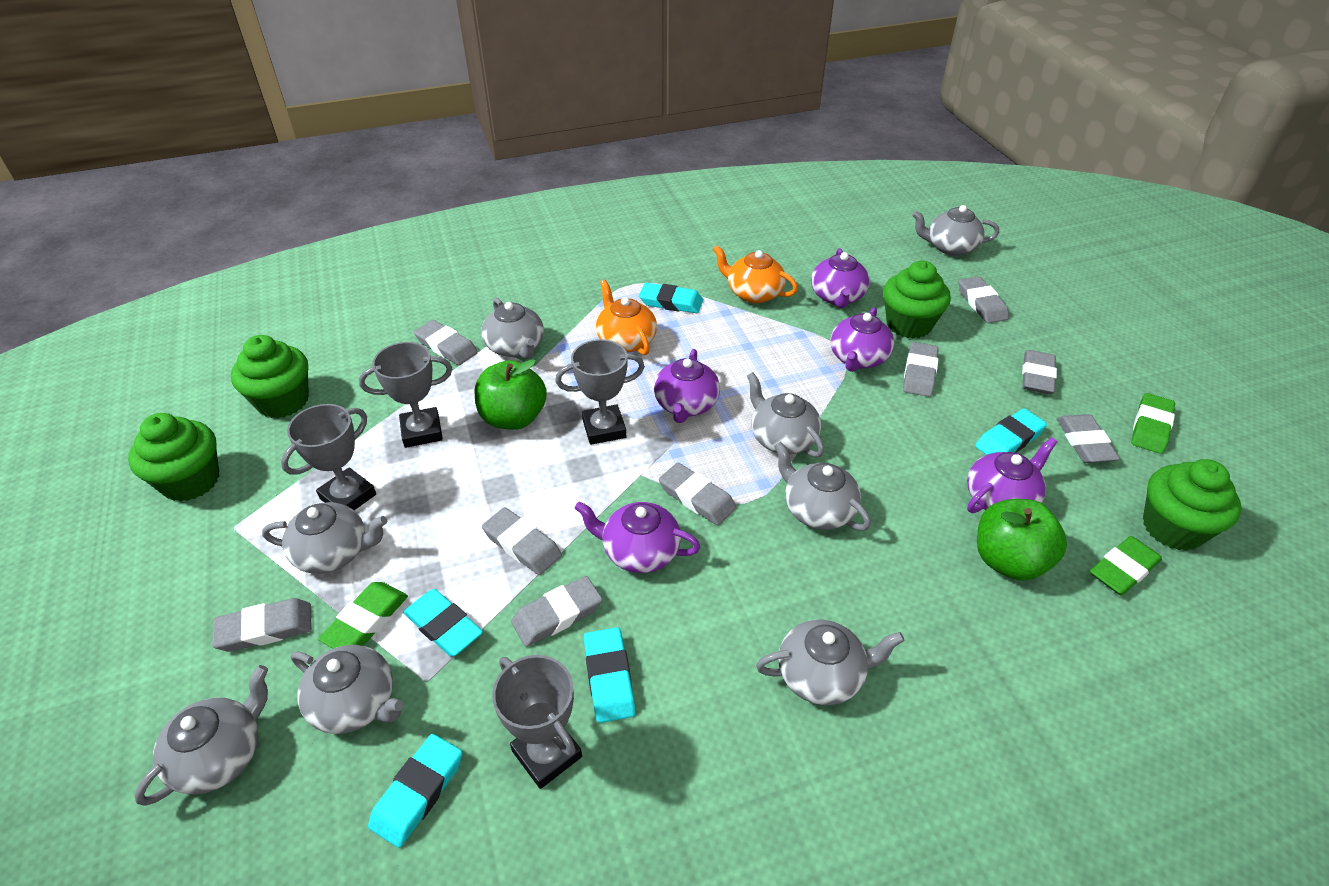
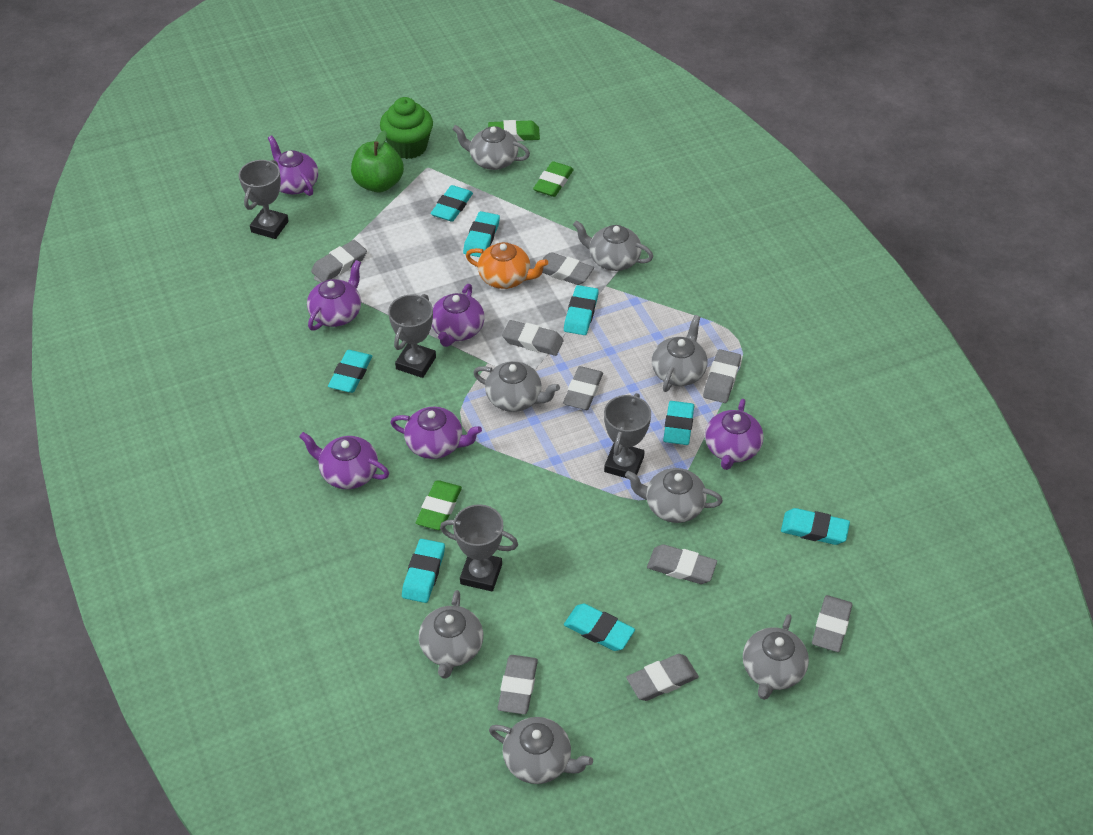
green apple: 2 -> 1
green cupcake: 4 -> 1
orange teapot: 2 -> 1
purple teapot: 5 -> 6
turquoise eraser: 5 -> 8

